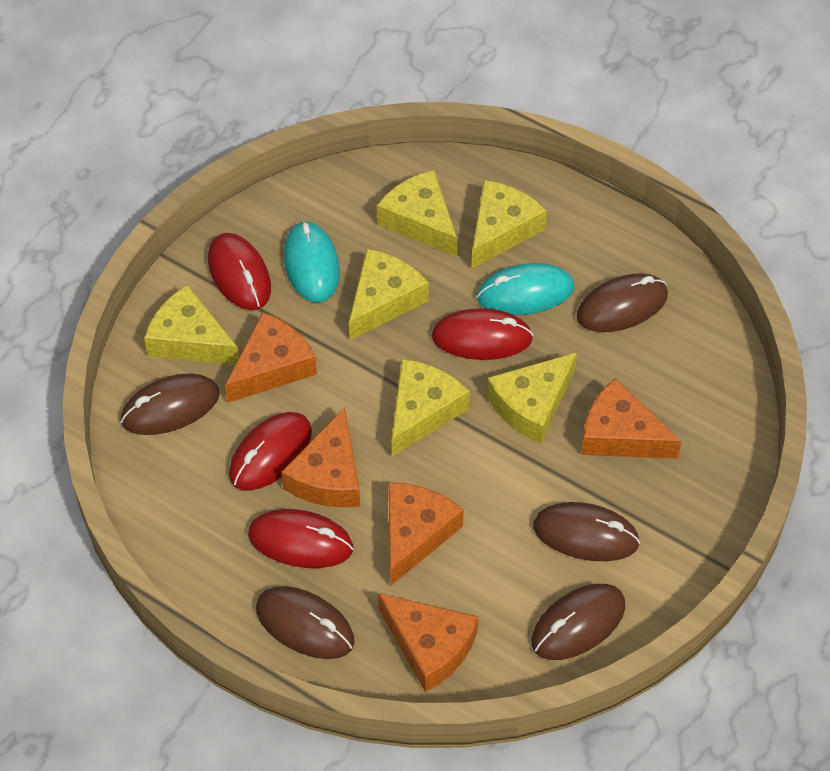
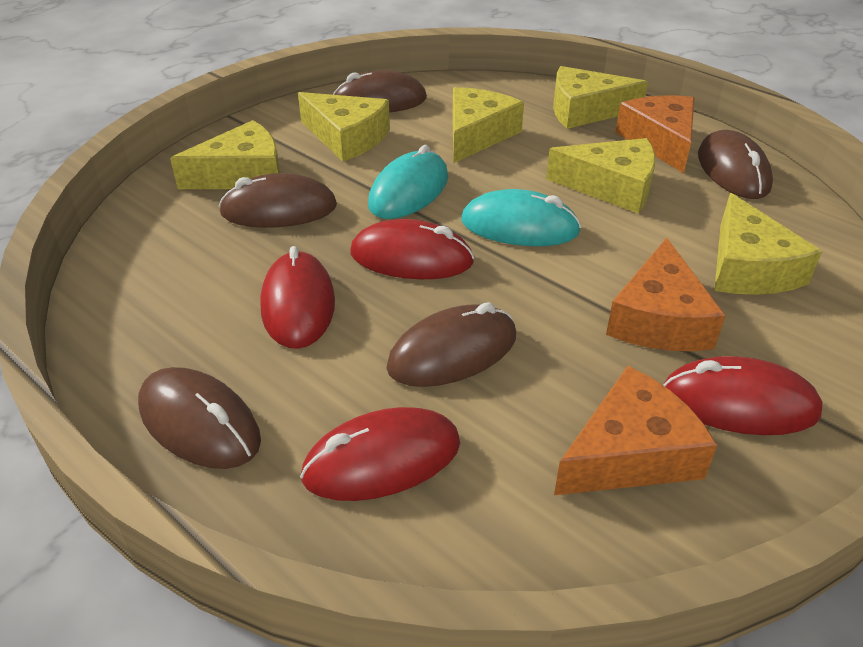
orange cheese: 5 -> 3

